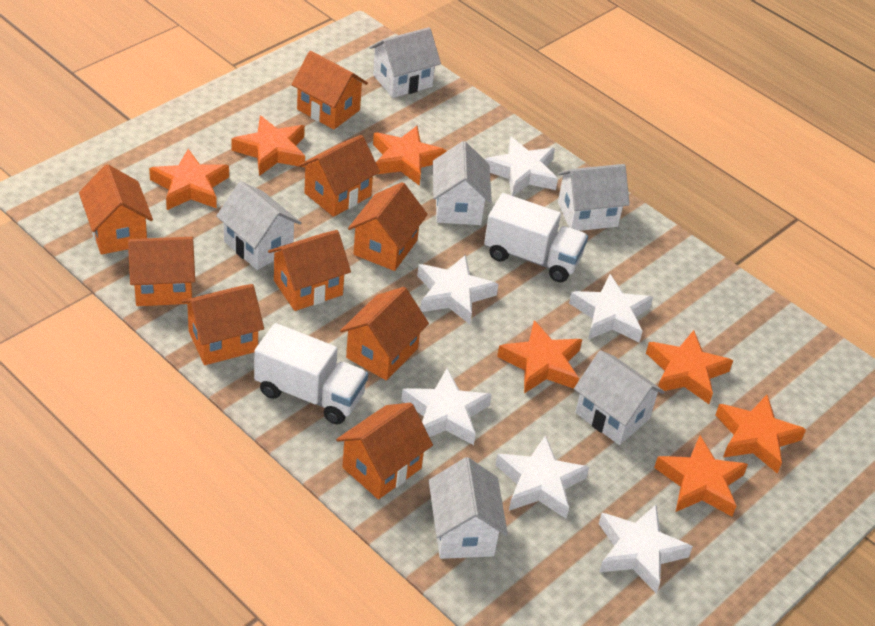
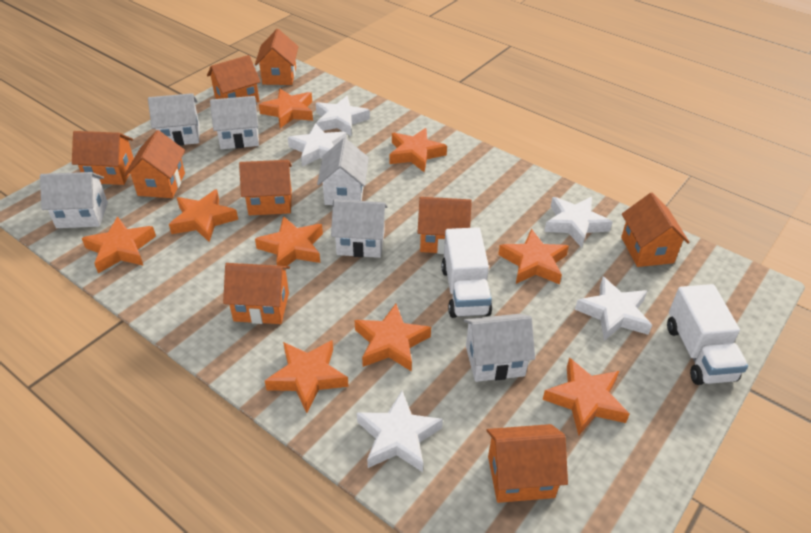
orange star: 7 -> 9
white star: 6 -> 5

